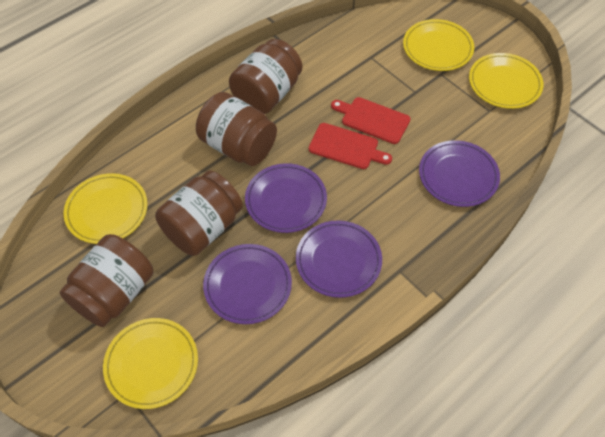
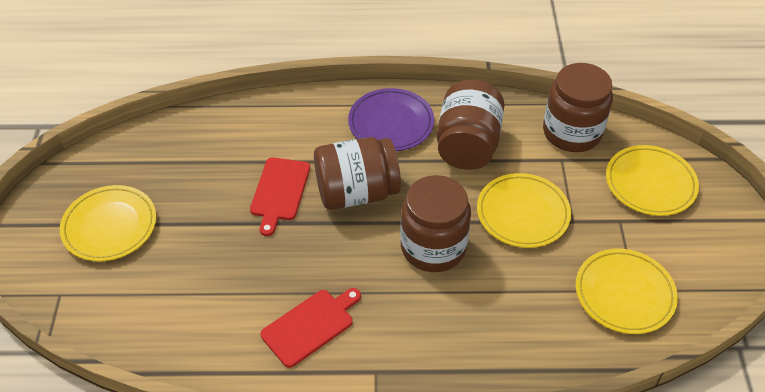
purple plate: 4 -> 1

